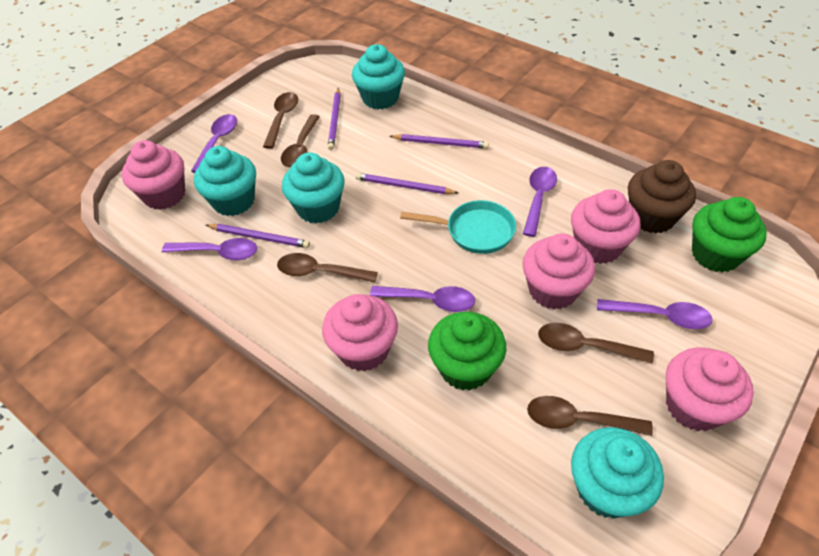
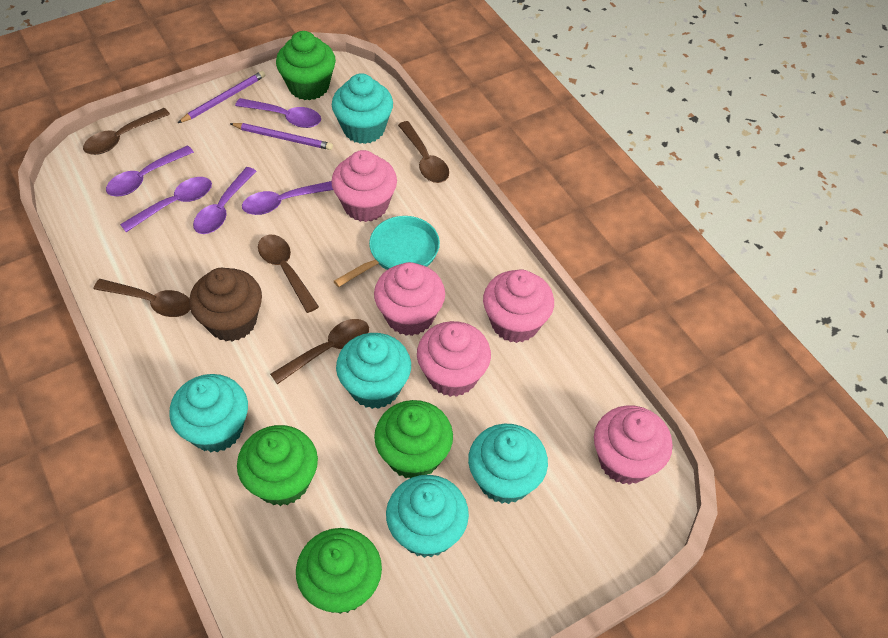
green cupcake: 2 -> 4
purple pencil: 4 -> 2
turquoise cupcake: 4 -> 5

